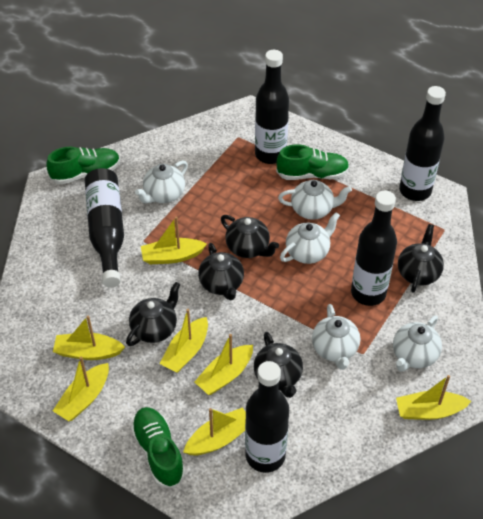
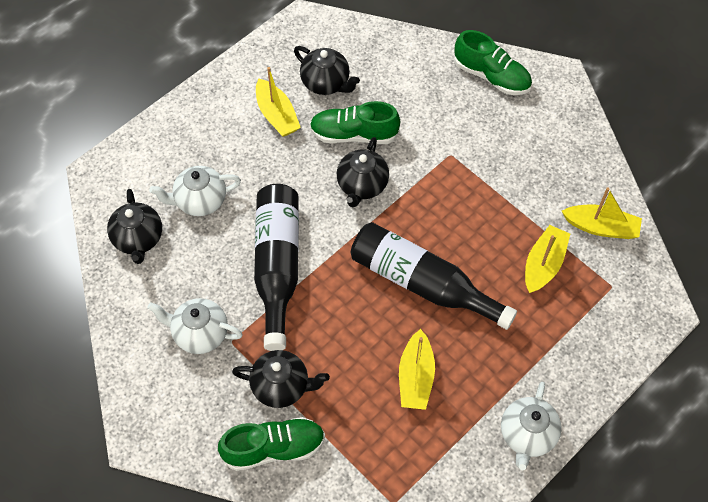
black bottle: 5 -> 2
black teapot: 5 -> 4
white teapot: 5 -> 3
yellow boat: 7 -> 4

